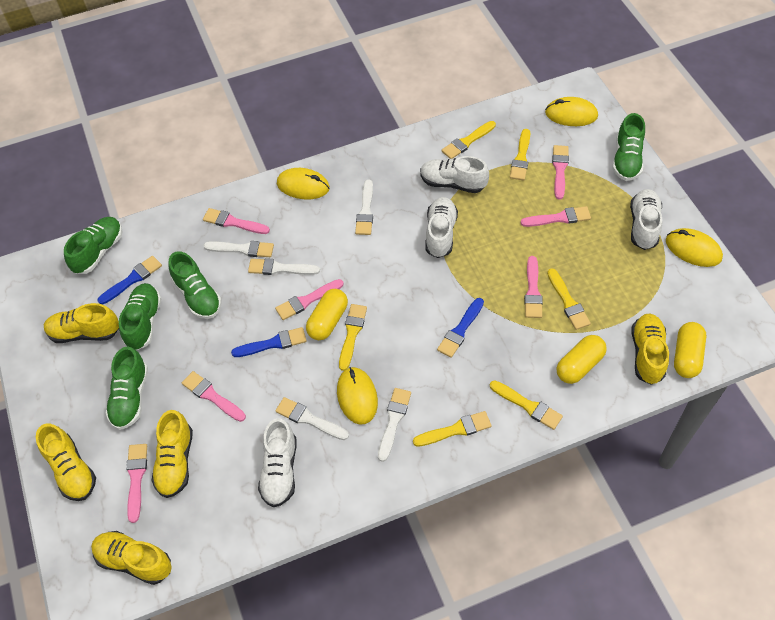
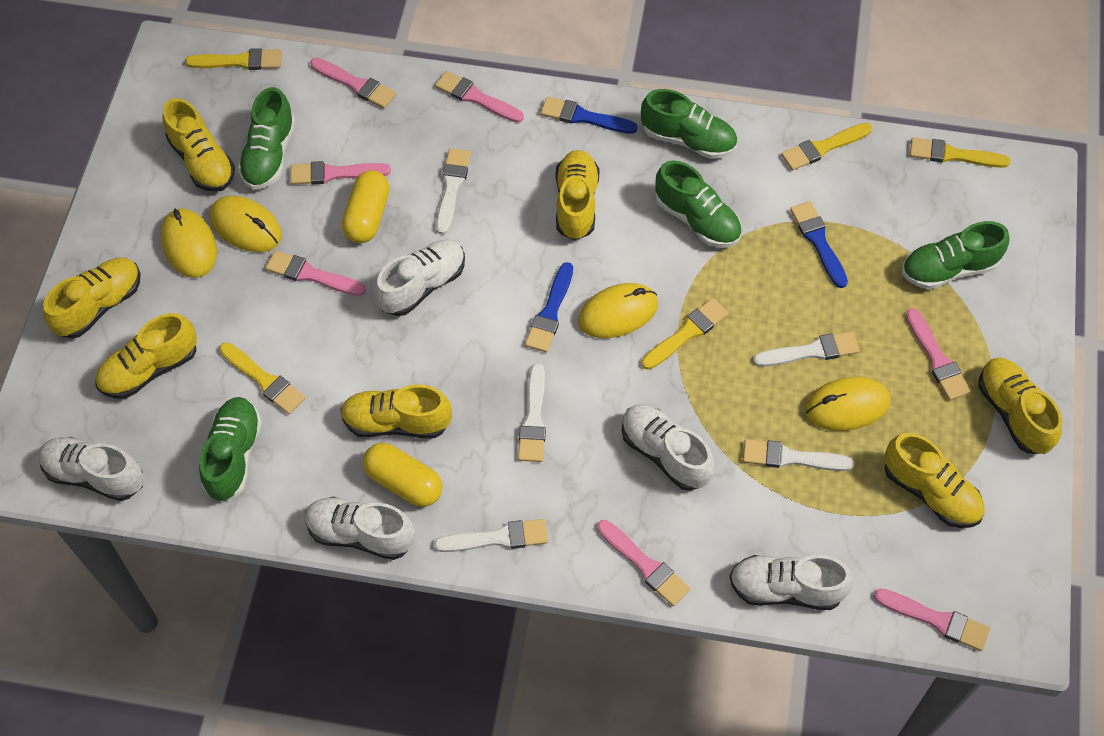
white shoe: 4 -> 5
yellow brush: 6 -> 5
yellow capsule: 3 -> 2
yellow shoe: 5 -> 7

